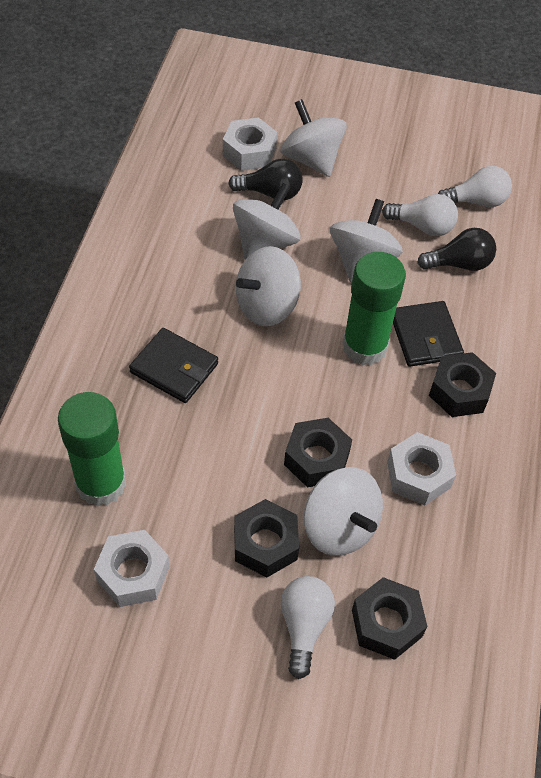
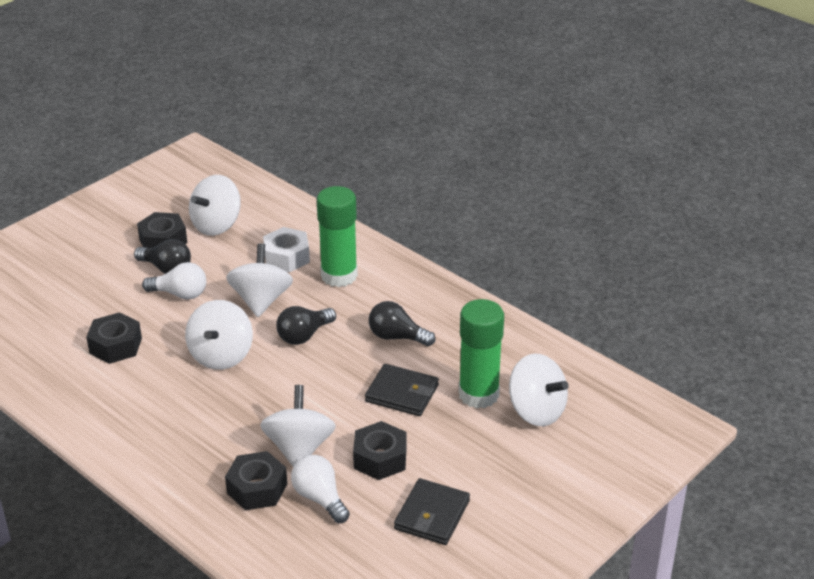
black light bulb: 2 -> 3
white light bulb: 3 -> 2
white nut: 3 -> 1

